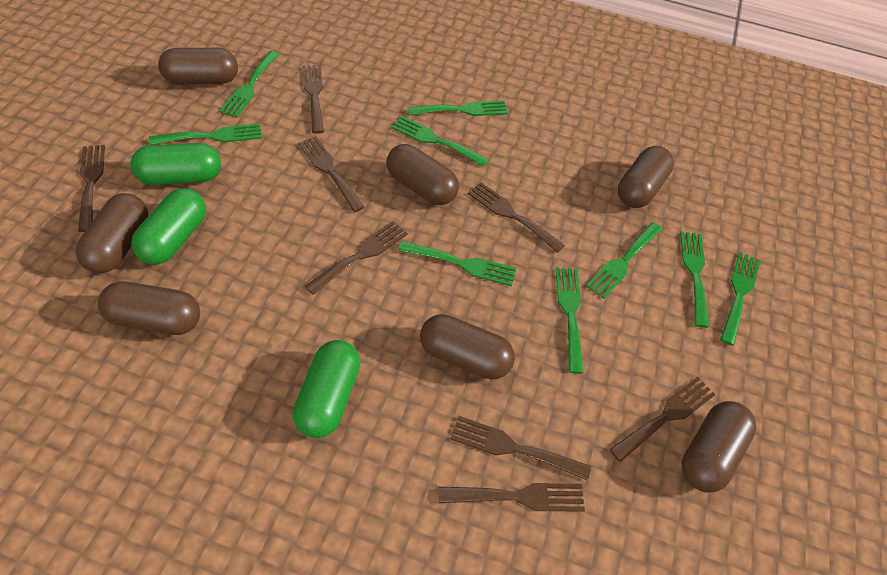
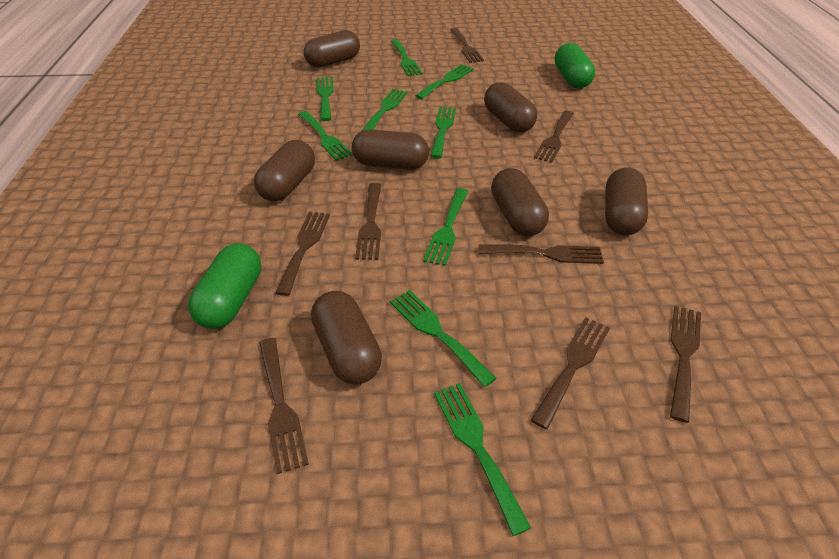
green capsule: 3 -> 2

